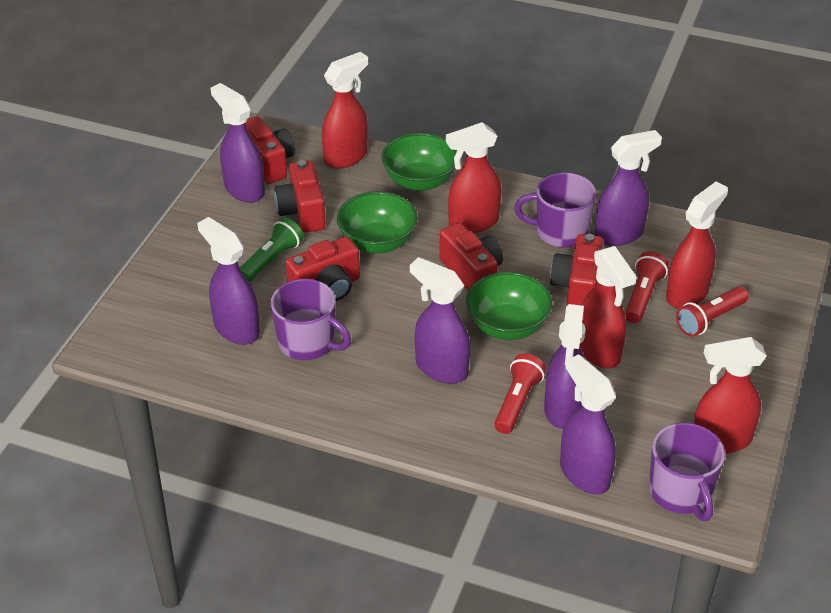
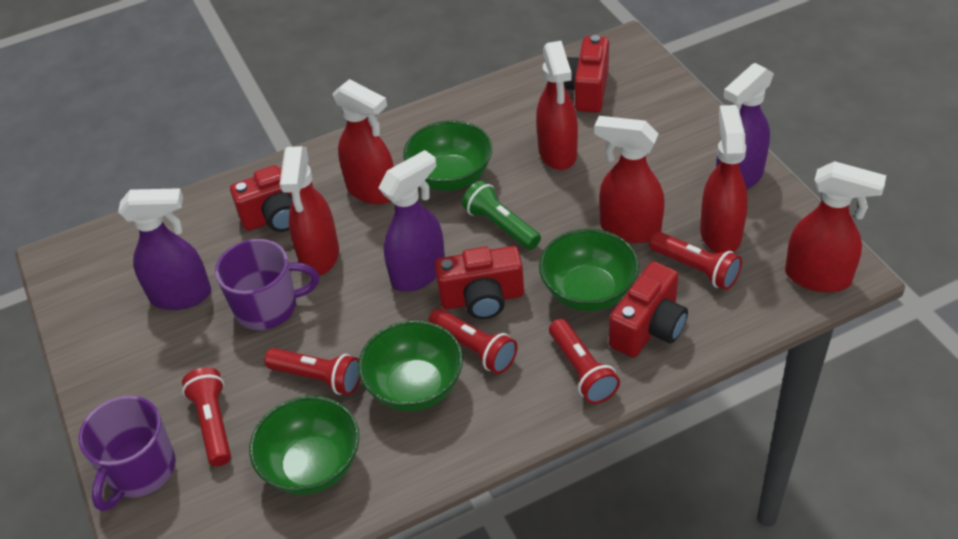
green bowl: 3 -> 4
purple mug: 3 -> 2
purple spray bottle: 6 -> 3
red camera: 5 -> 4
red flashlight: 3 -> 5
red spray bottle: 5 -> 6

